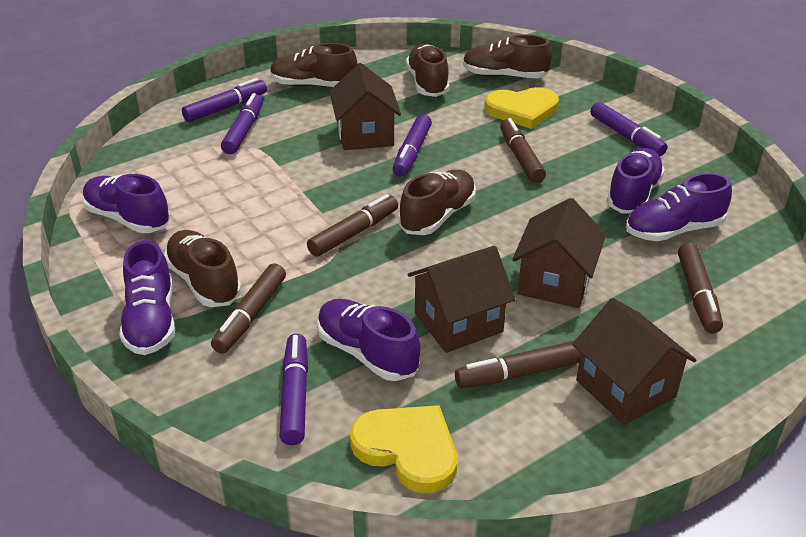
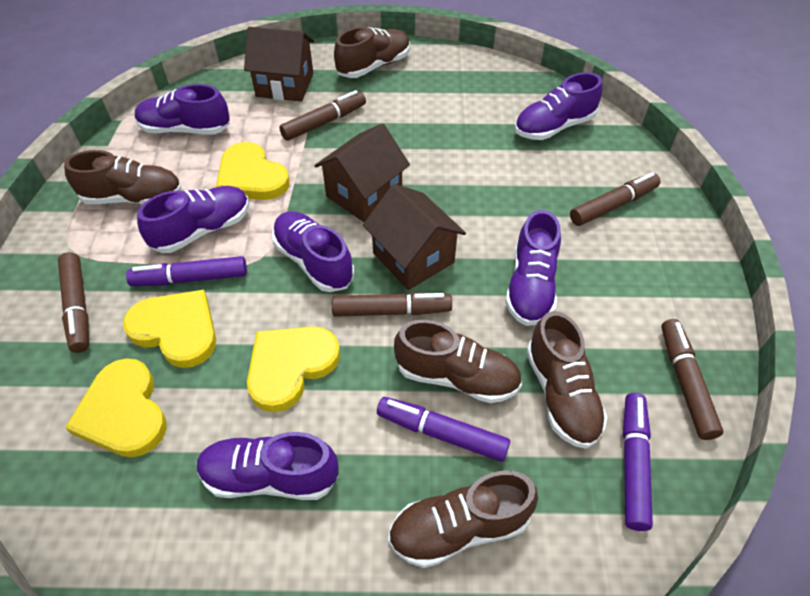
brown house: 4 -> 3
purple marker: 5 -> 3
purple shoe: 5 -> 6
yellow heart: 2 -> 4

